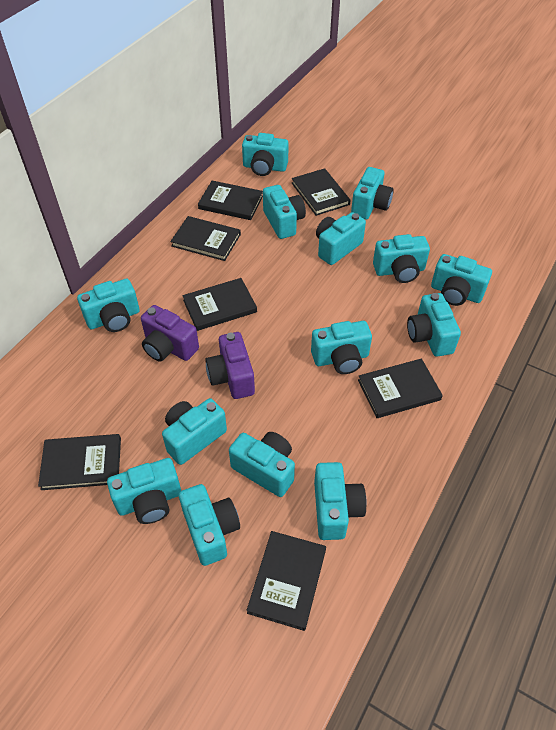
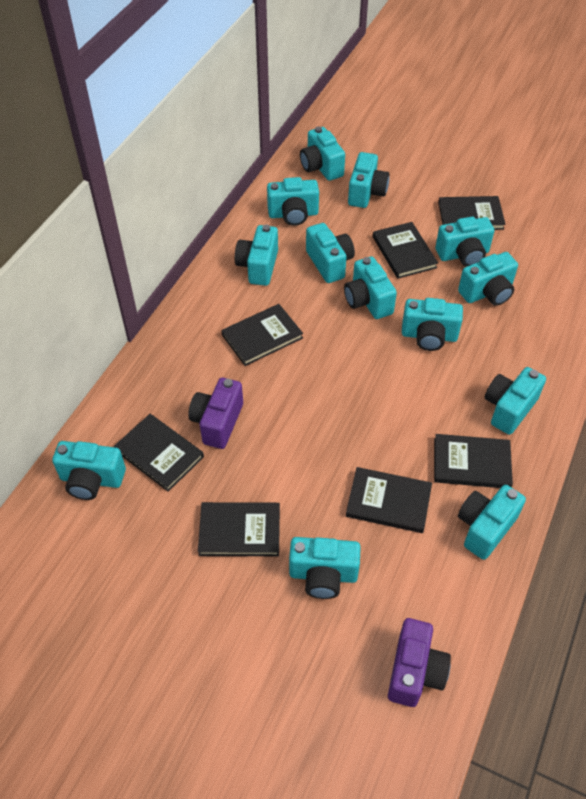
turquoise camera: 14 -> 13

